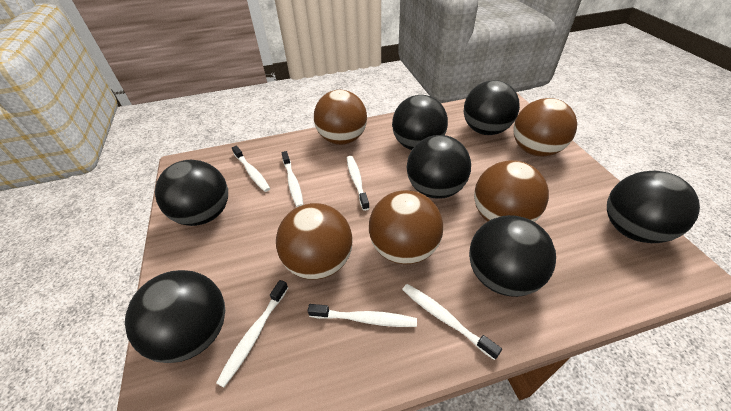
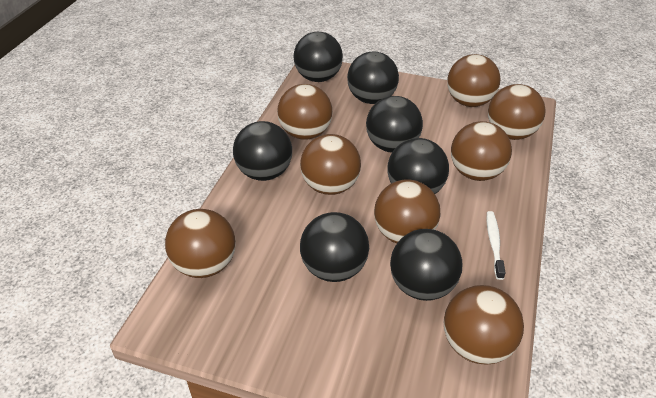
brown ball: 5 -> 8
white toothbrush: 6 -> 1

